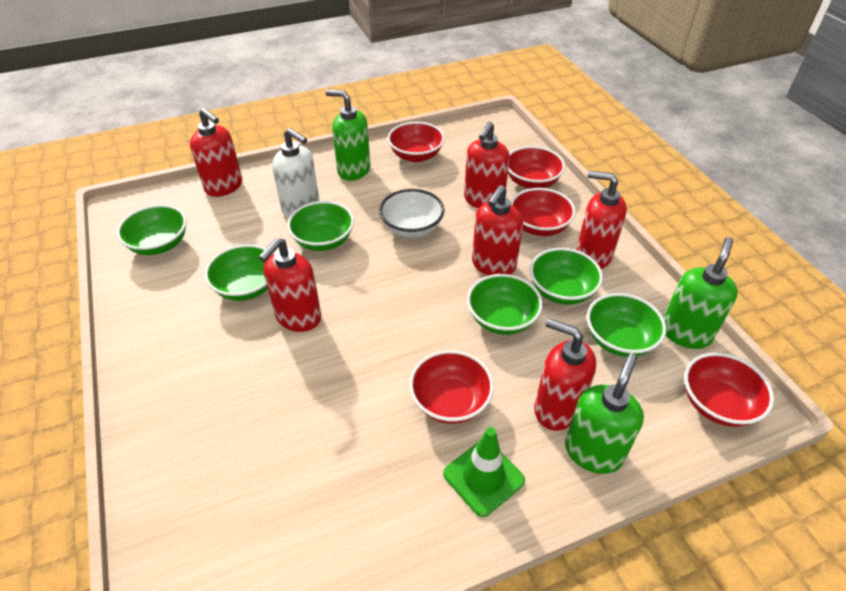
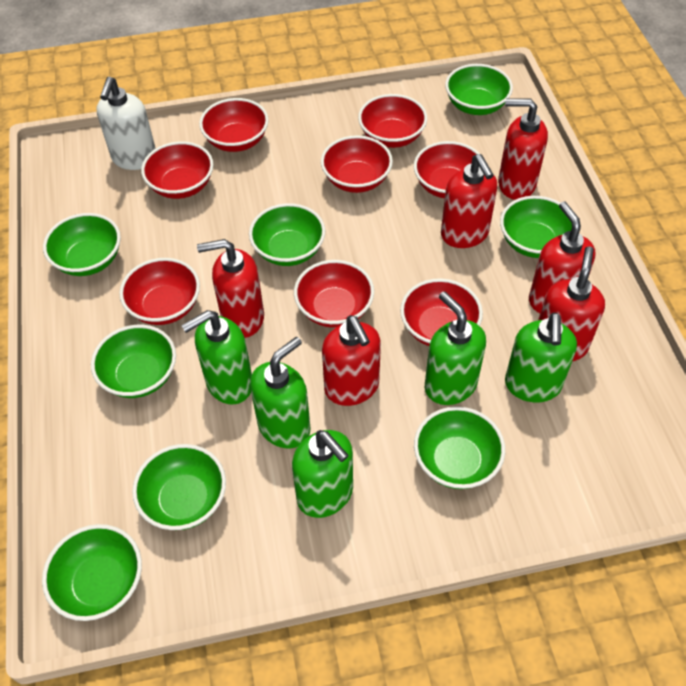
green bowl: 6 -> 8
green soap dispenser: 3 -> 5
green traffic cone: 1 -> 0
red bowl: 5 -> 8
white bowl: 1 -> 0

